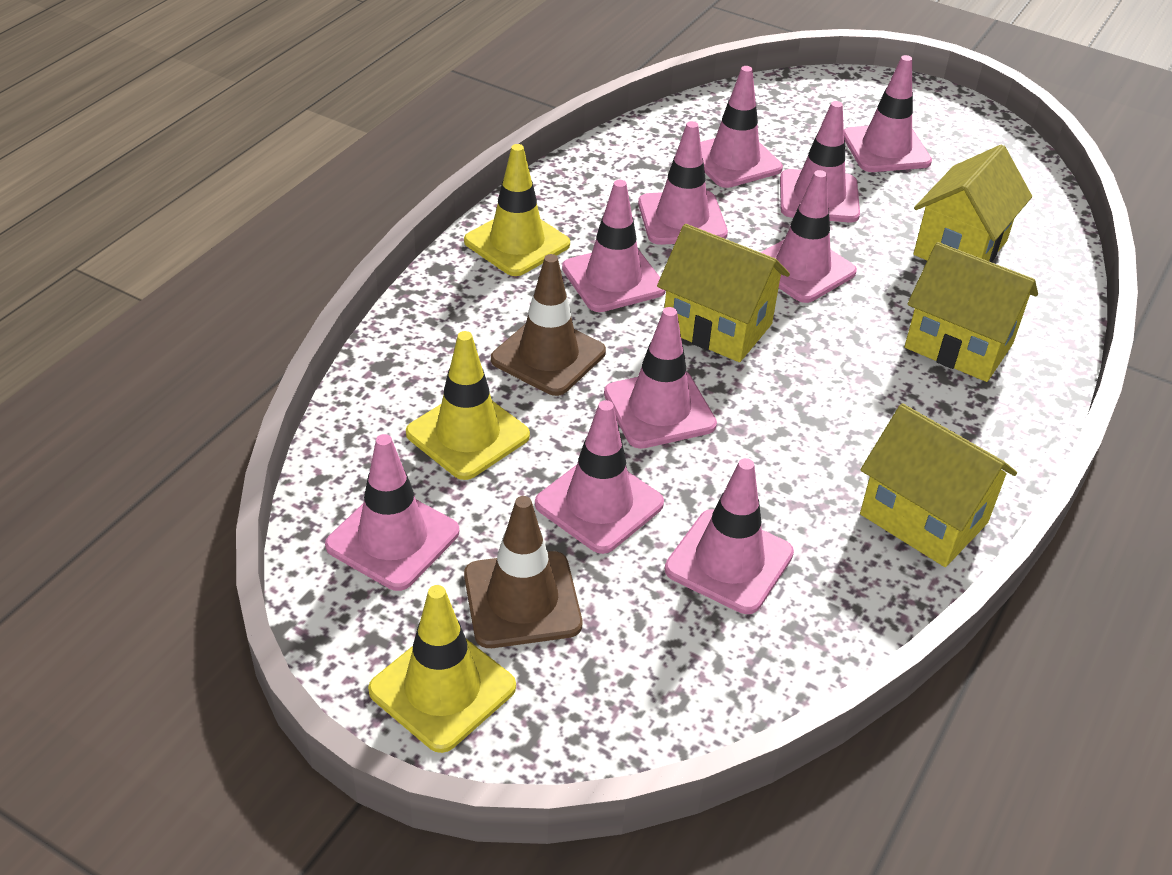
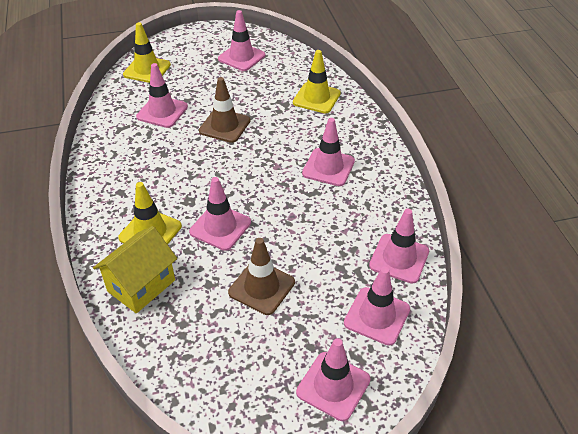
pink traffic cone: 10 -> 7
yellow house: 4 -> 1

